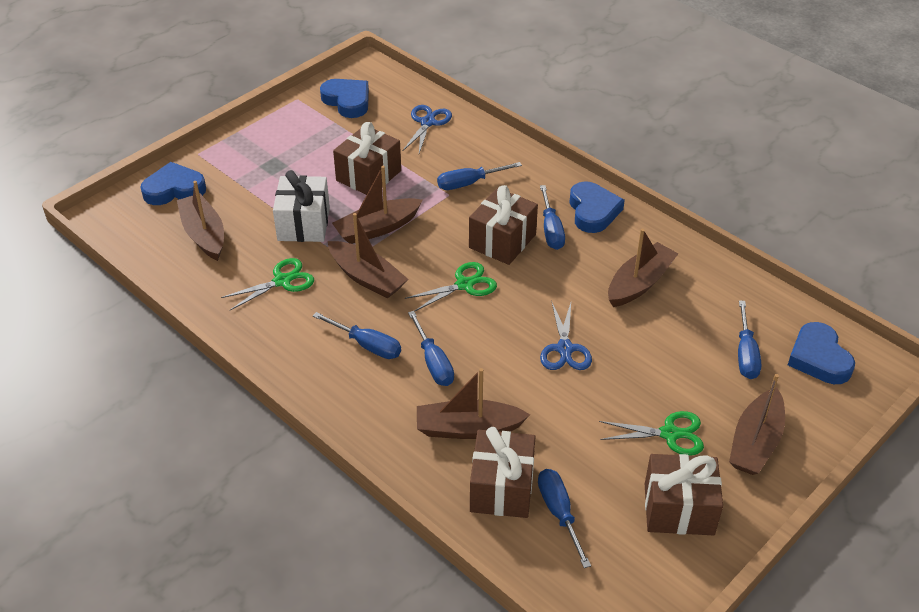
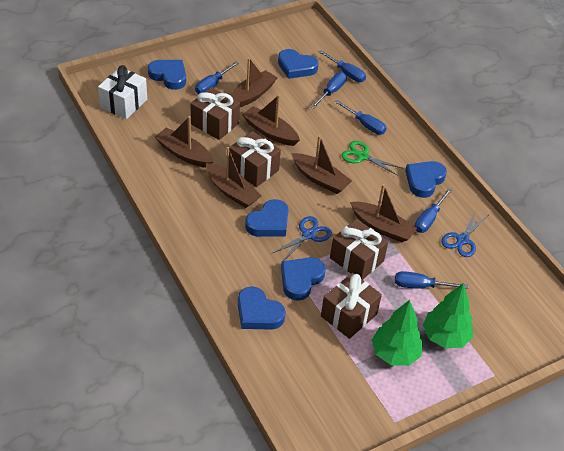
blue heart: 4 -> 6
green scissors: 3 -> 1
green tree: 0 -> 2

